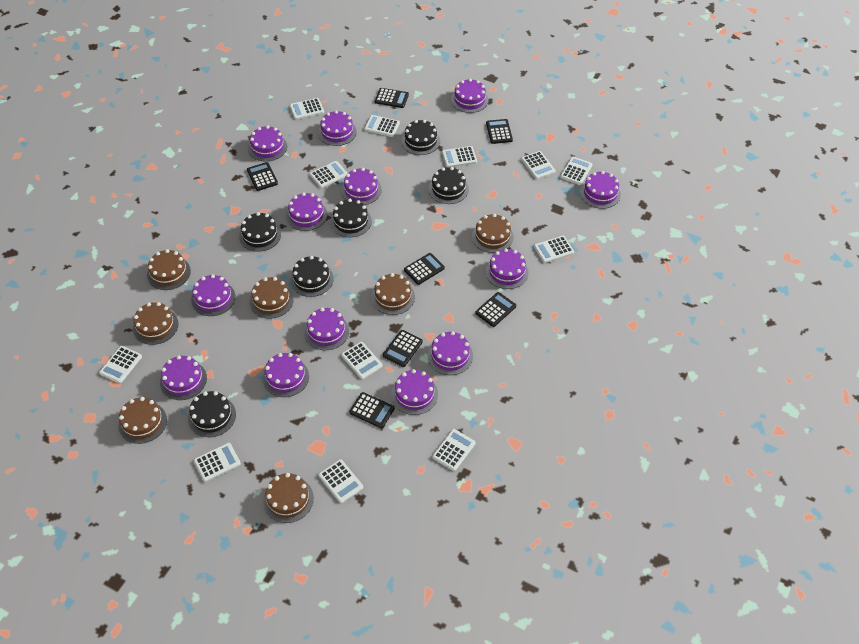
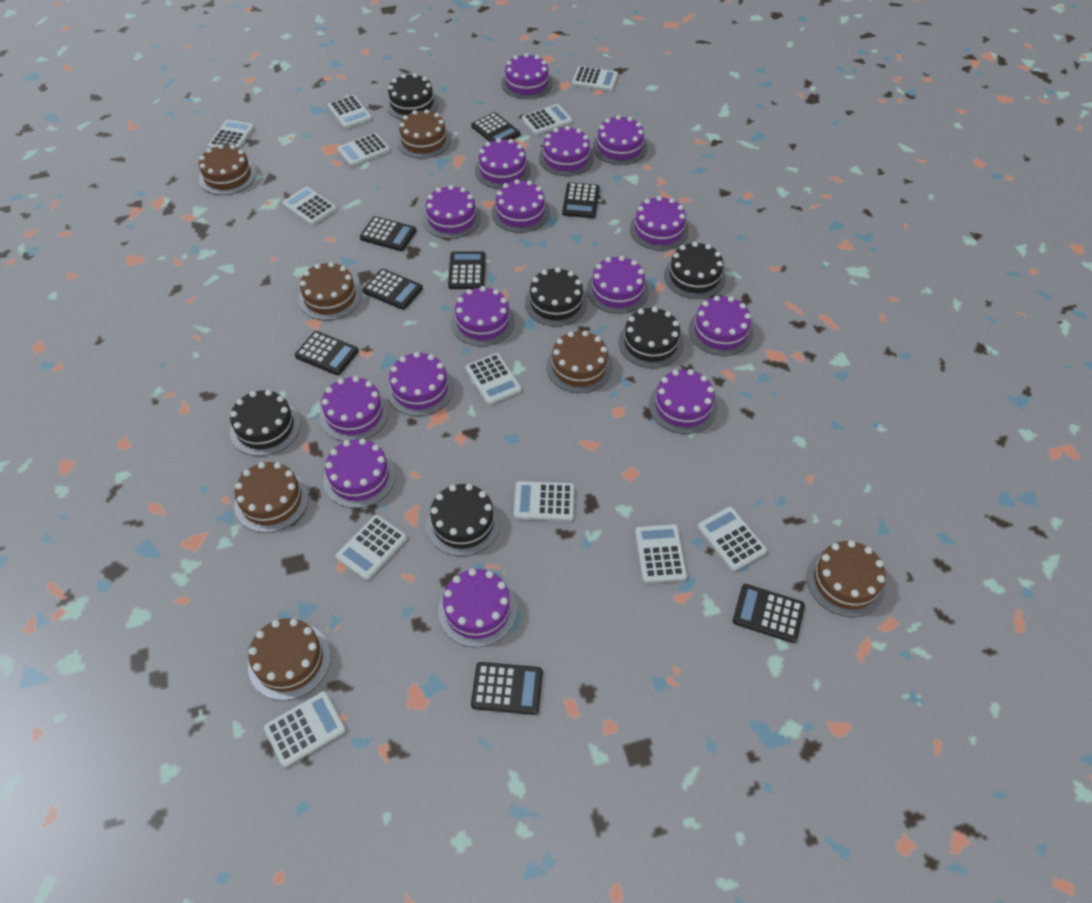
black calculator: 7 -> 8
purple cake: 13 -> 15

